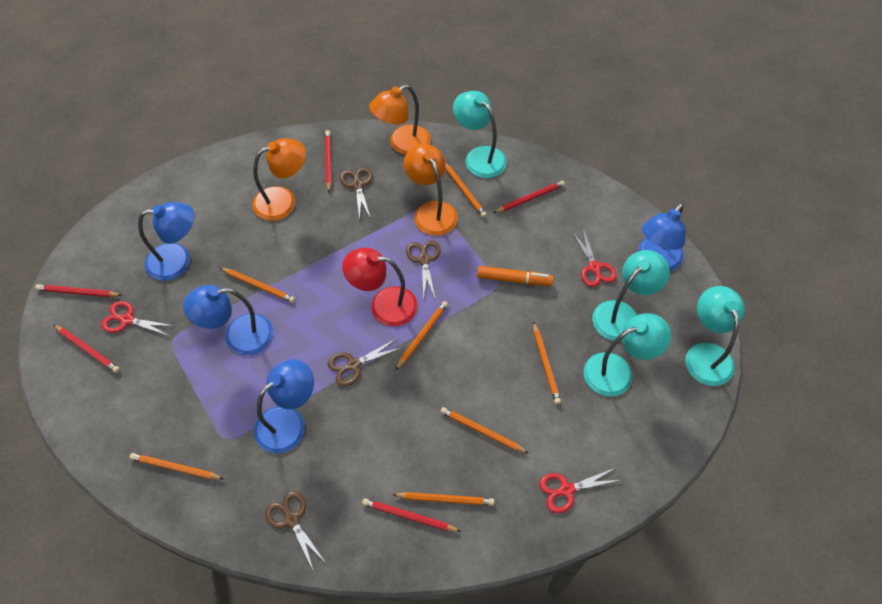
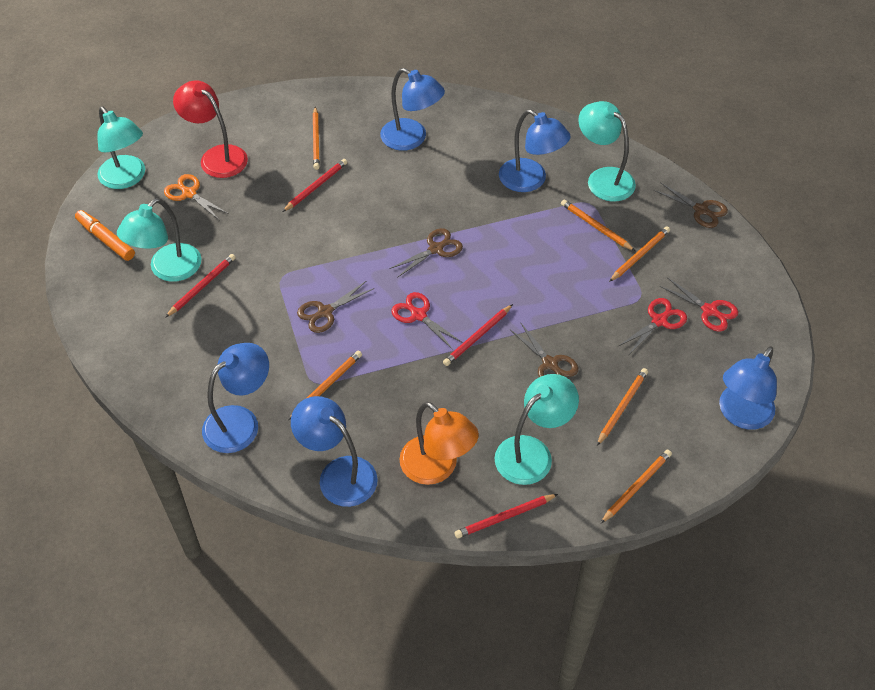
blue lamp: 4 -> 5
orange lamp: 3 -> 1
orange pencil: 7 -> 6
orange scissors: 0 -> 1
red pencil: 5 -> 4

